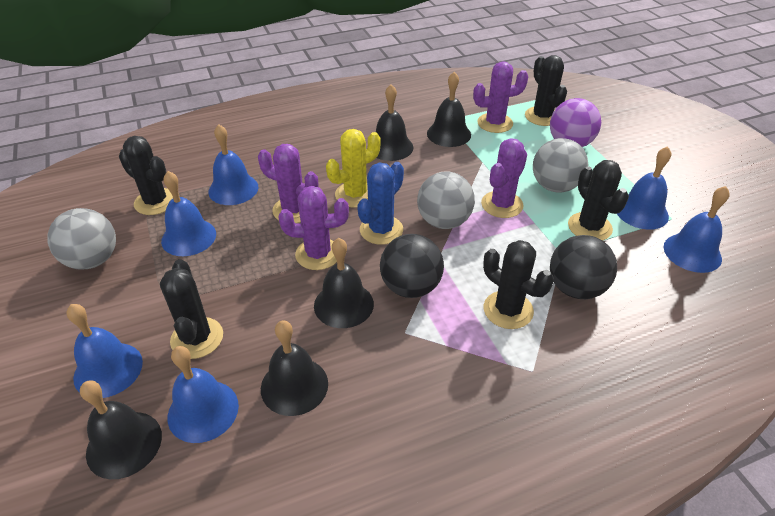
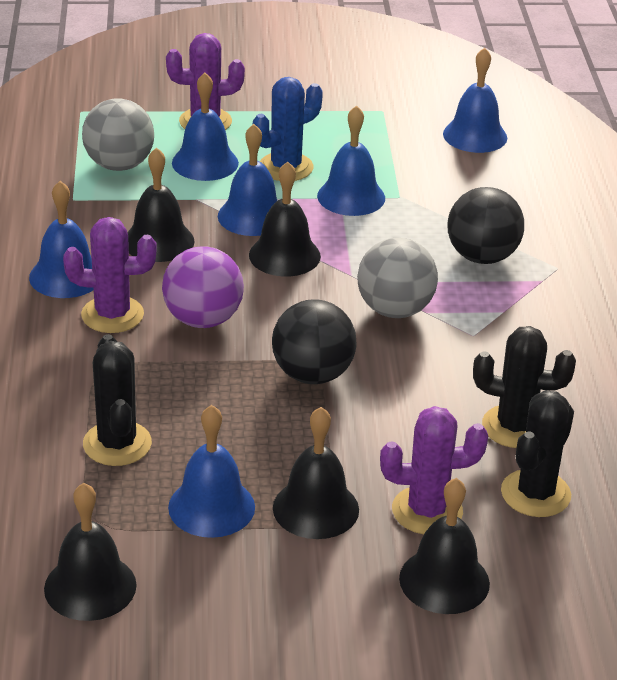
black cactus: 5 -> 3
grey ball: 3 -> 2
purple cactus: 4 -> 3
yellow cactus: 1 -> 0

